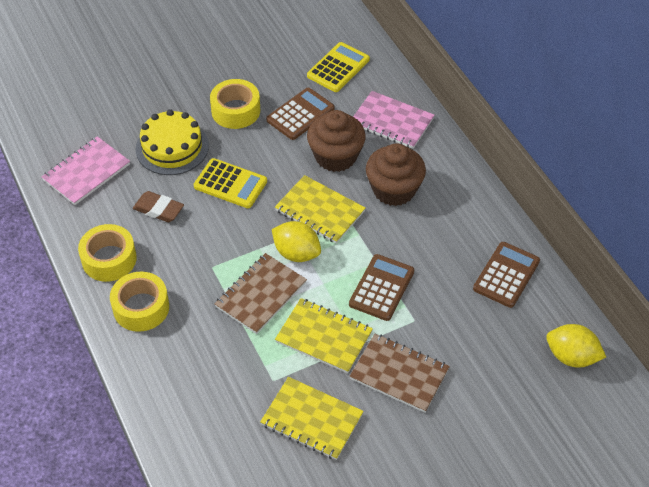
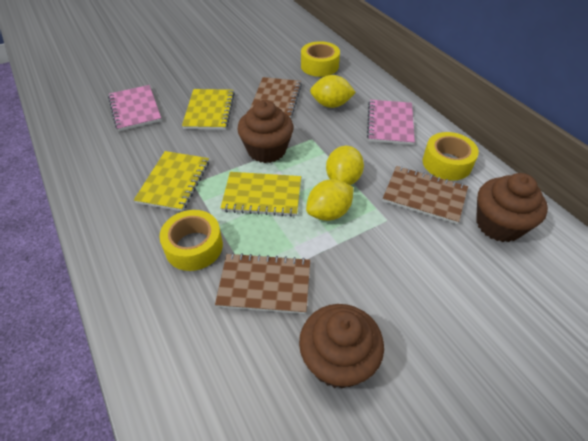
brown calculator: 3 -> 0
brown cupcake: 2 -> 3
brown eraser: 1 -> 0
brown notebook: 2 -> 3
yellow cake: 1 -> 0
yellow calculator: 2 -> 0
yellow lemon: 2 -> 3

